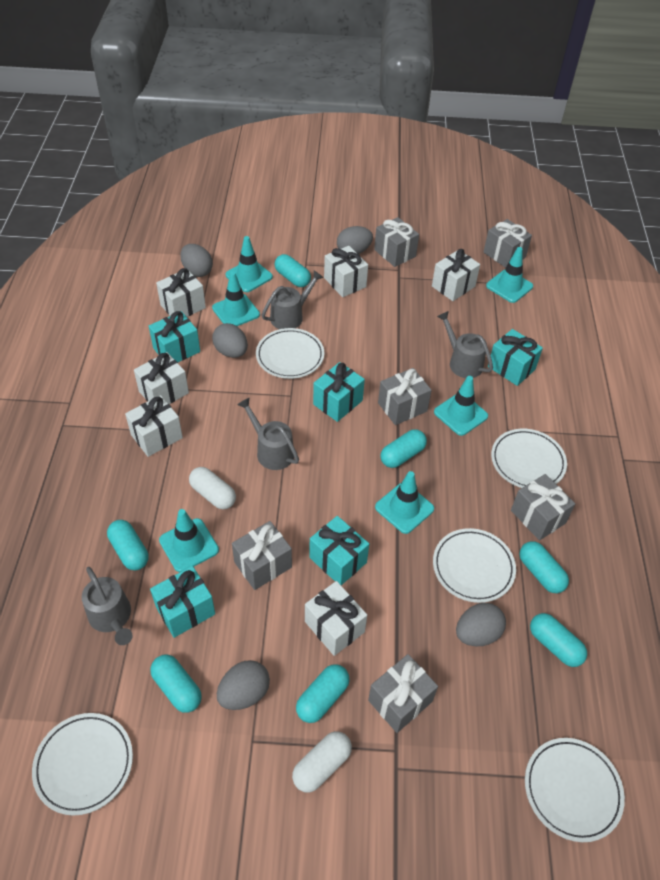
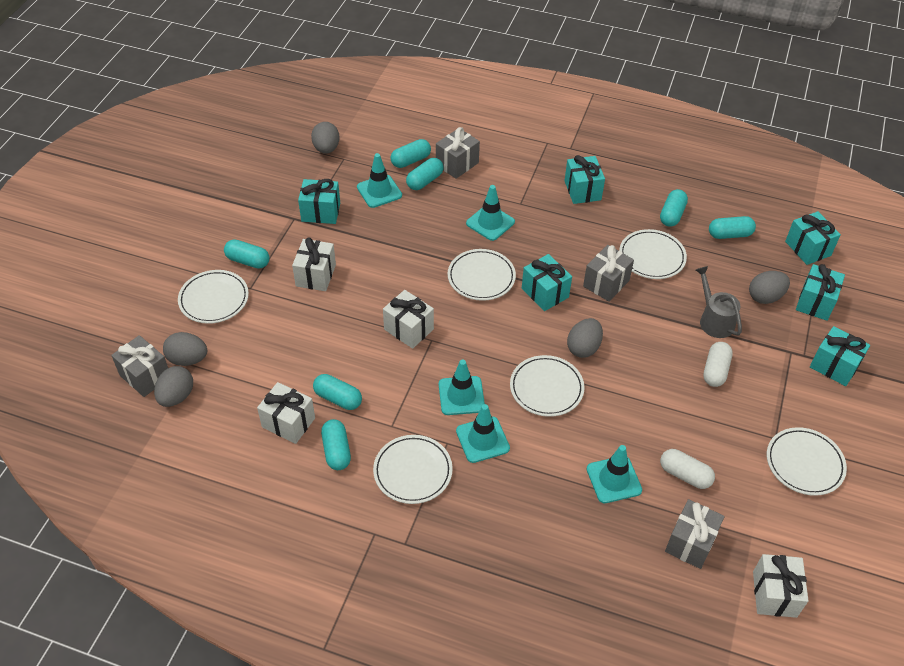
grey gift: 6 -> 4
grey watering can: 4 -> 1
turquoise gift: 5 -> 6
turquoise traffic cone: 6 -> 5
white gift: 6 -> 4
white plate: 5 -> 6

